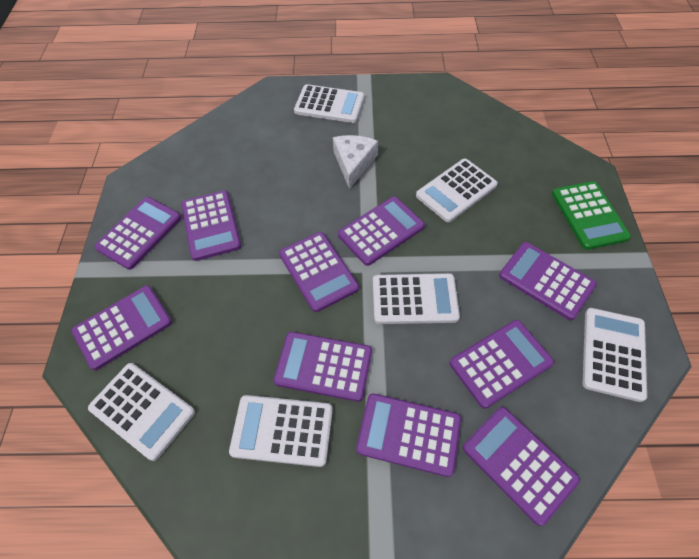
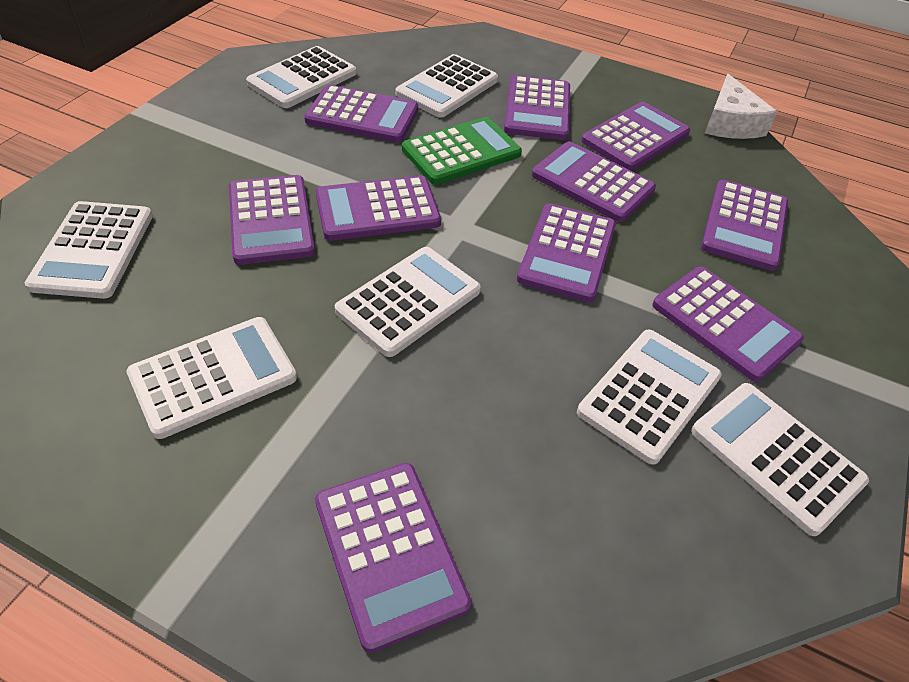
white calculator: 6 -> 7

